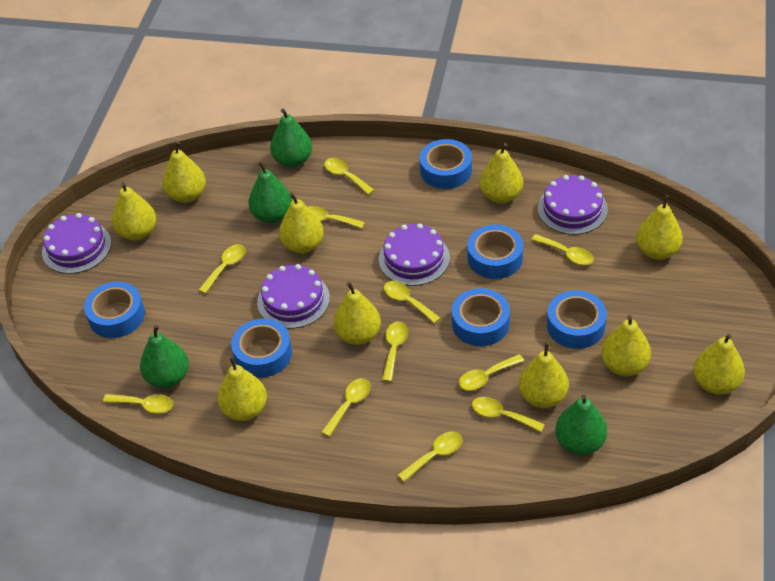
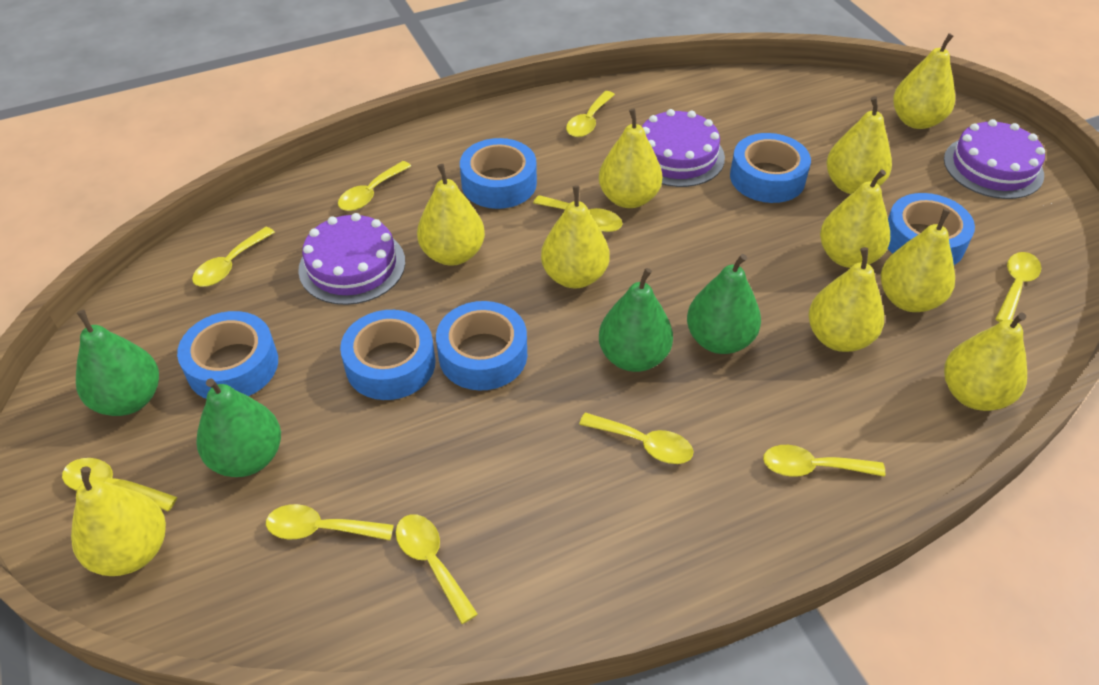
purple cake: 4 -> 3
yellow spoon: 11 -> 10

